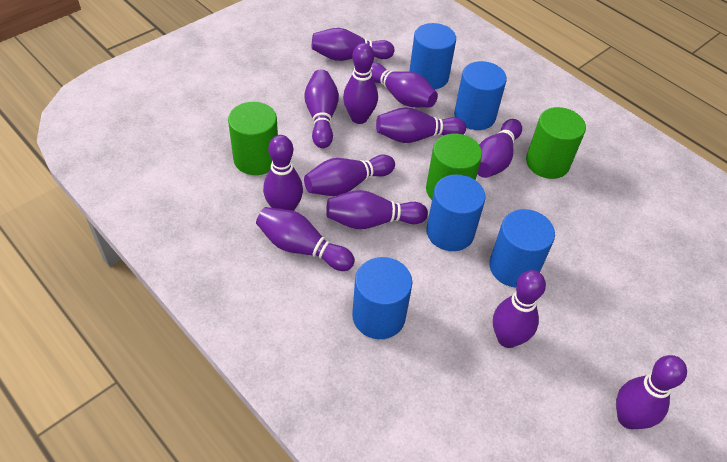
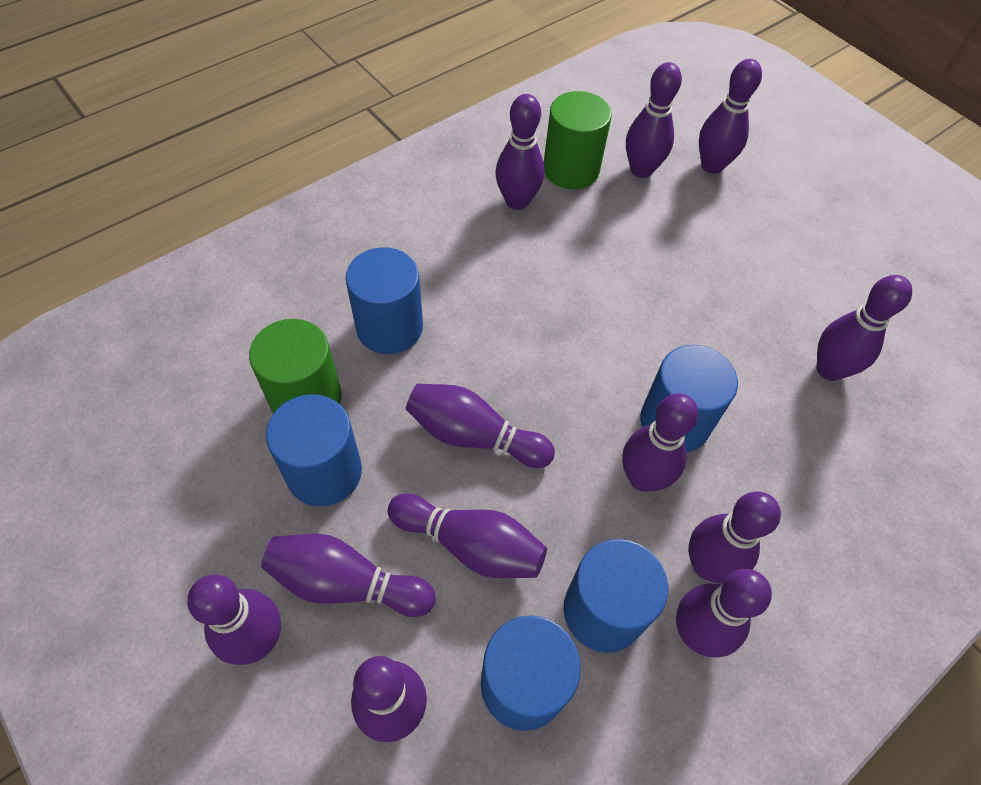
green cylinder: 3 -> 2

